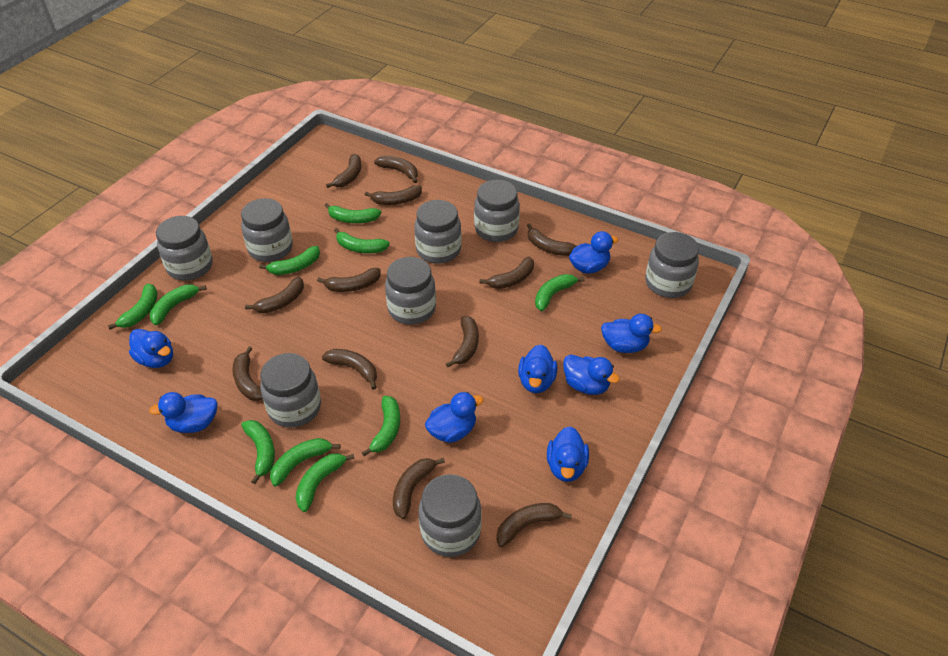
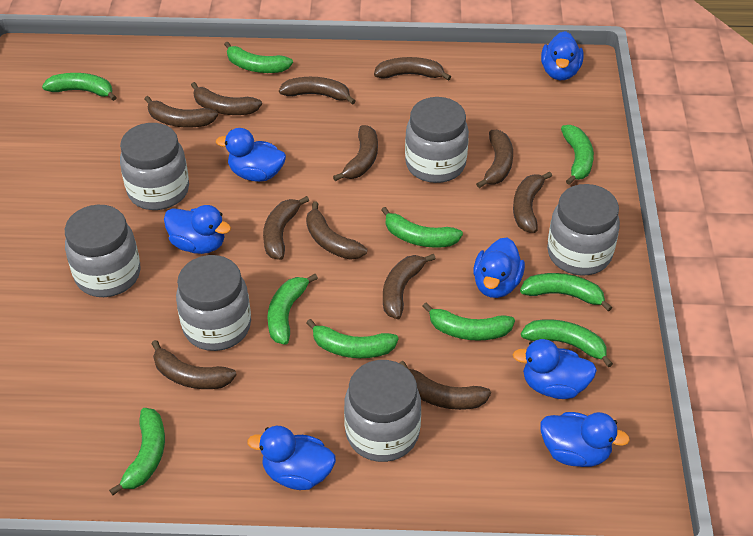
blue duck: 8 -> 7
grey jar: 8 -> 6

